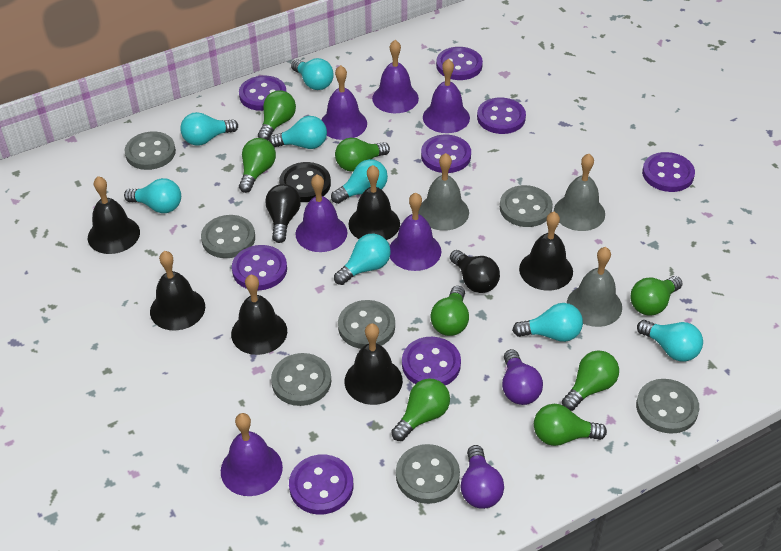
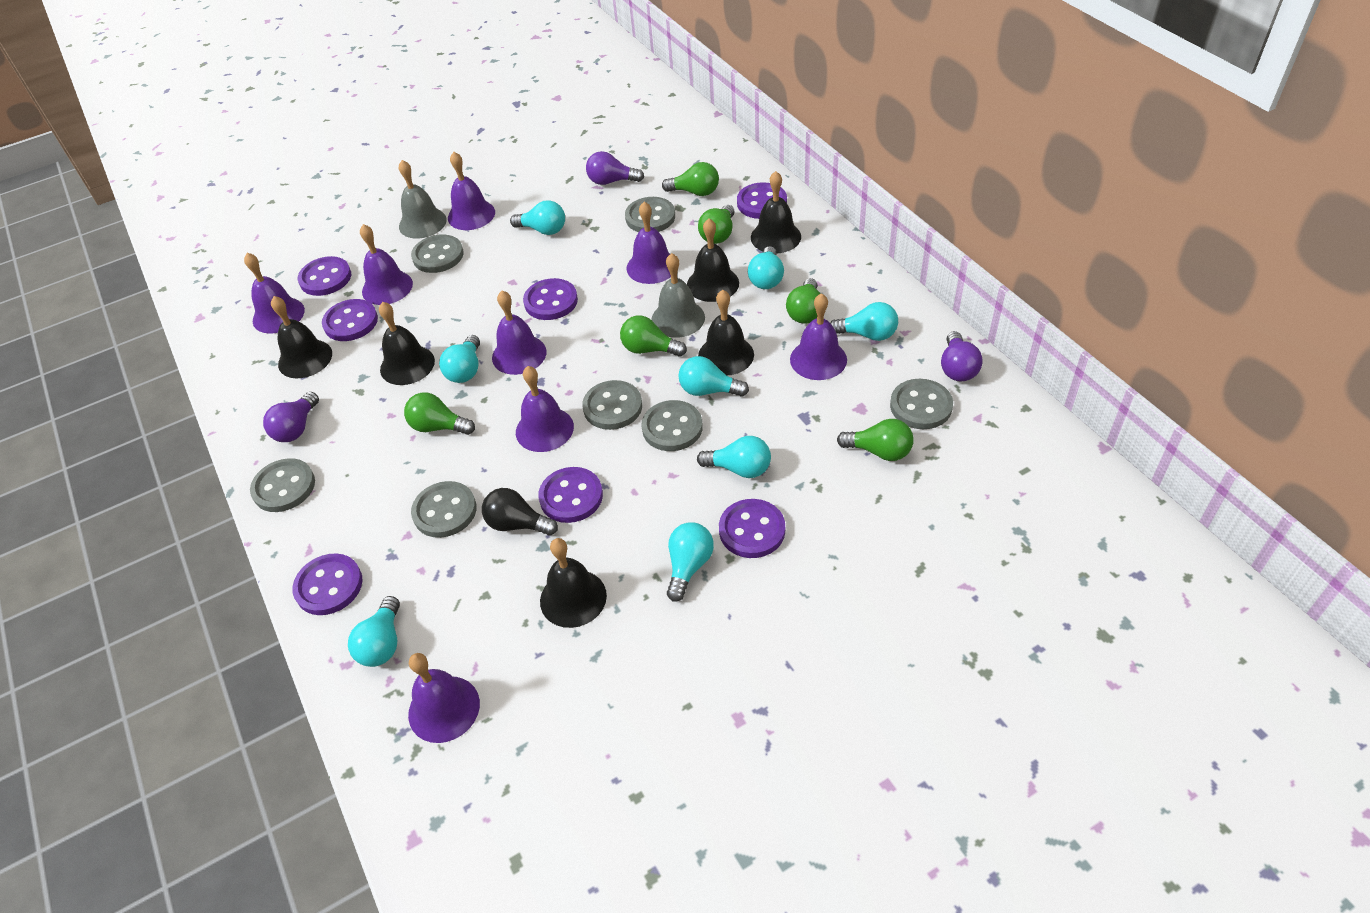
black button: 1 -> 0
black light bulb: 2 -> 1
green light bulb: 8 -> 6
grey bell: 3 -> 2
purple bell: 6 -> 8
purple button: 8 -> 7
purple light bulb: 2 -> 3

